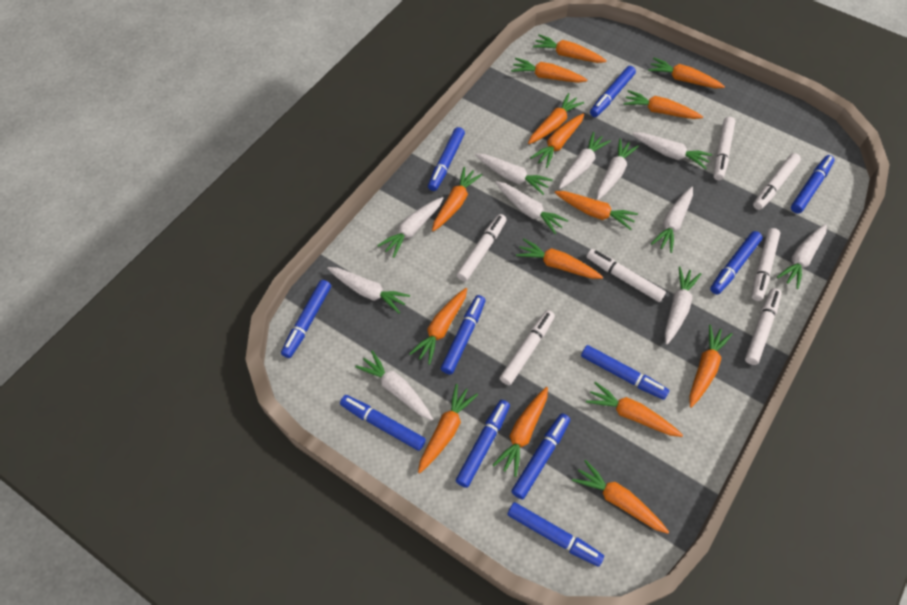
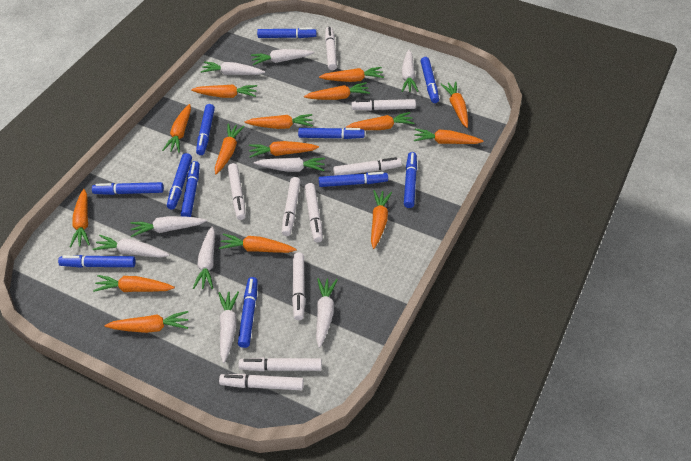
white carrot: 11 -> 9
white marker: 7 -> 9

